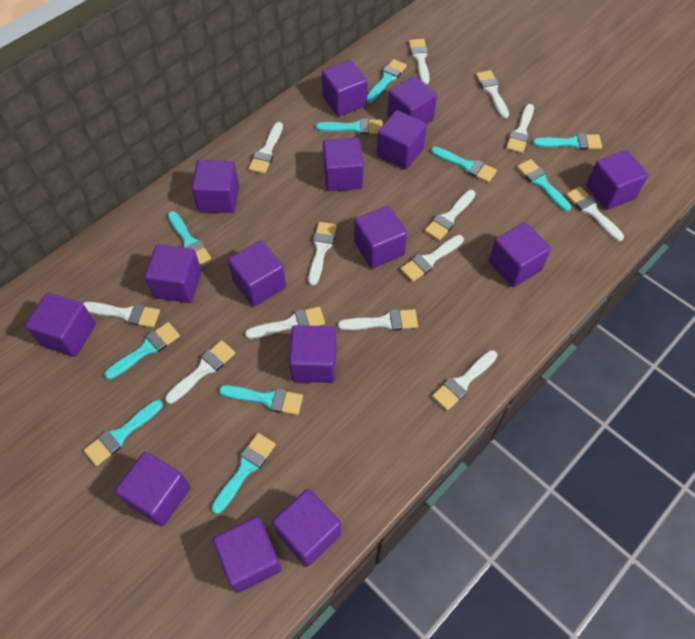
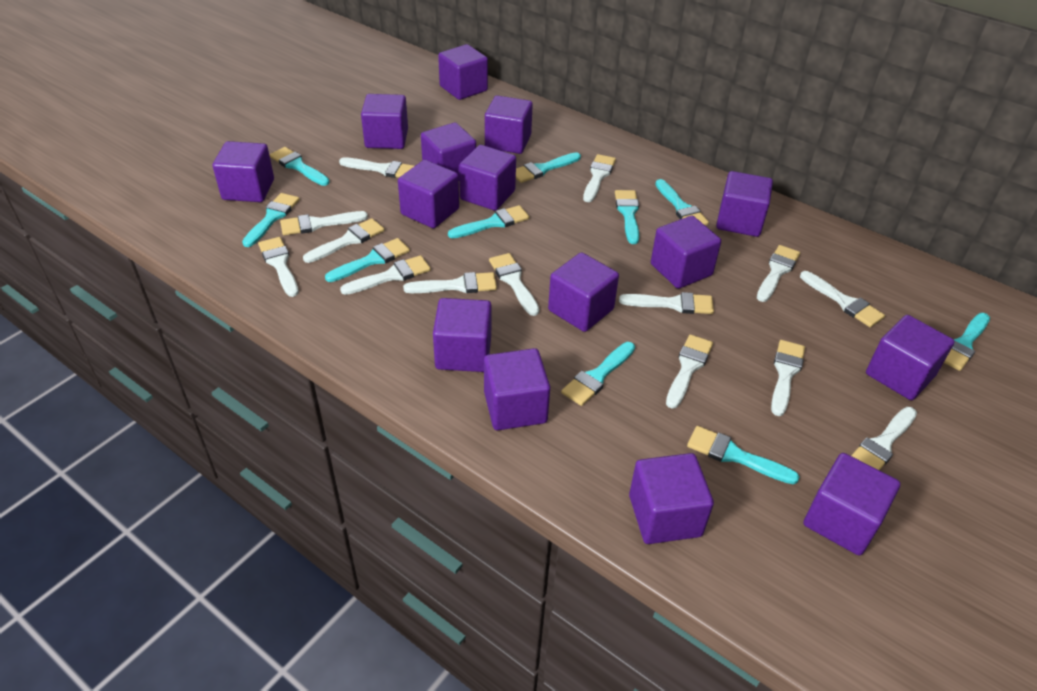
white brush: 13 -> 14

